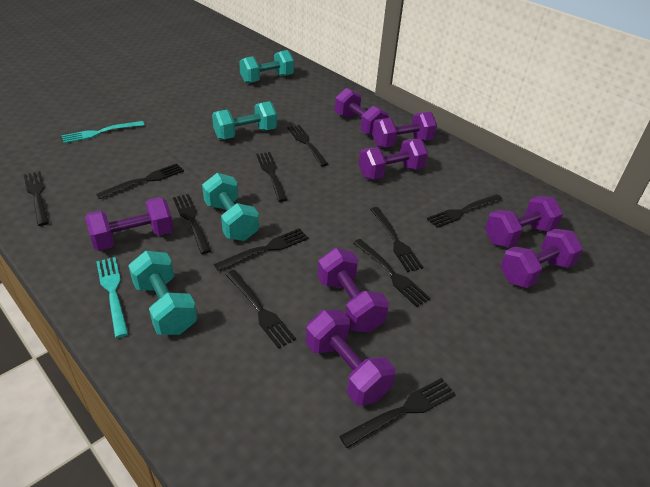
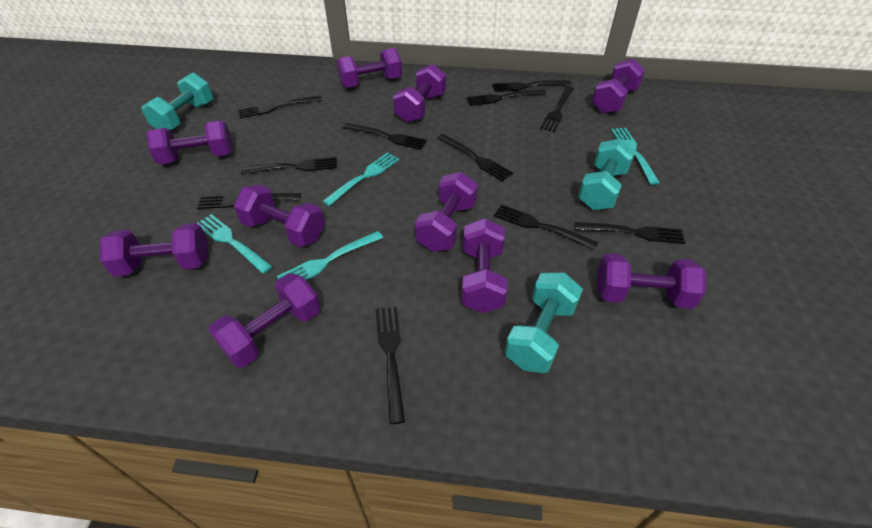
purple dumbbell: 8 -> 10
turquoise dumbbell: 4 -> 3
turquoise fork: 2 -> 4

